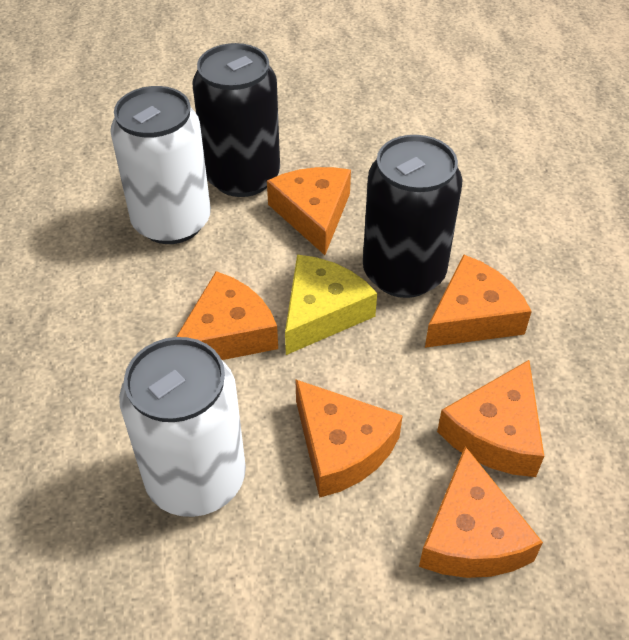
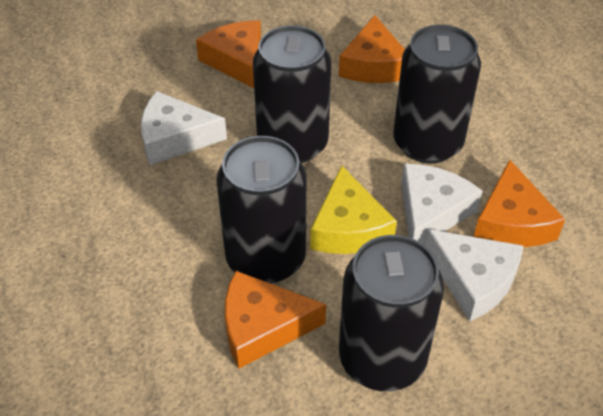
black can: 2 -> 4
orange cheese: 6 -> 4
white can: 2 -> 0
white cheese: 0 -> 3

